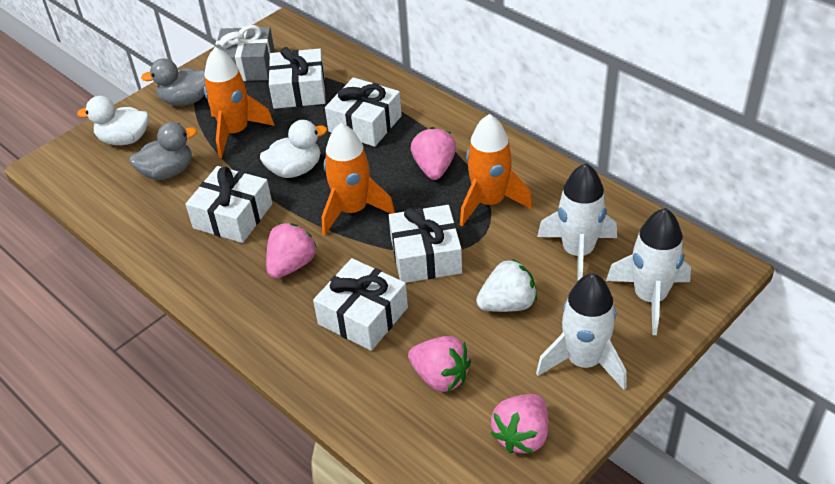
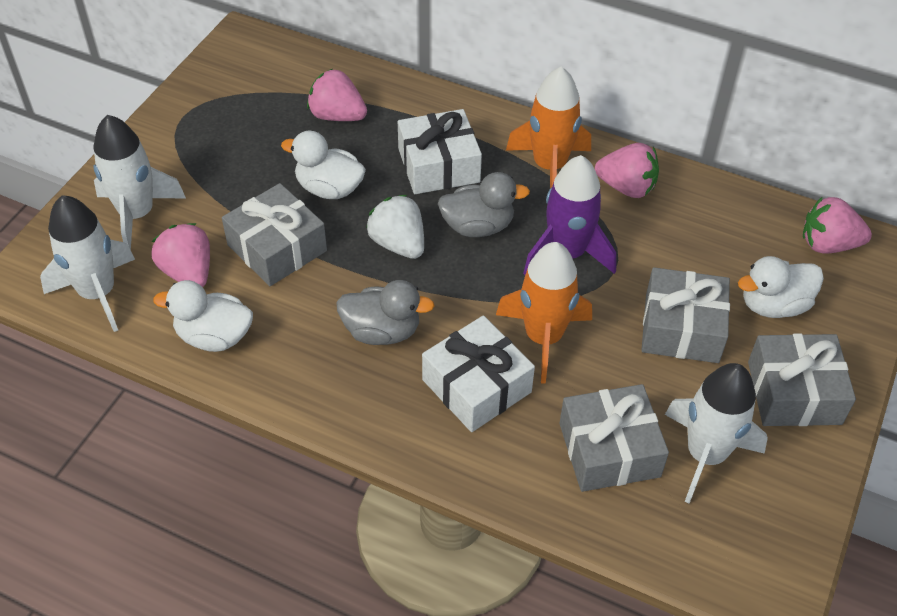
grey gift: 1 -> 4
orange rocket: 3 -> 2
purple rocket: 0 -> 1
white duck: 2 -> 3
white gift: 5 -> 2

